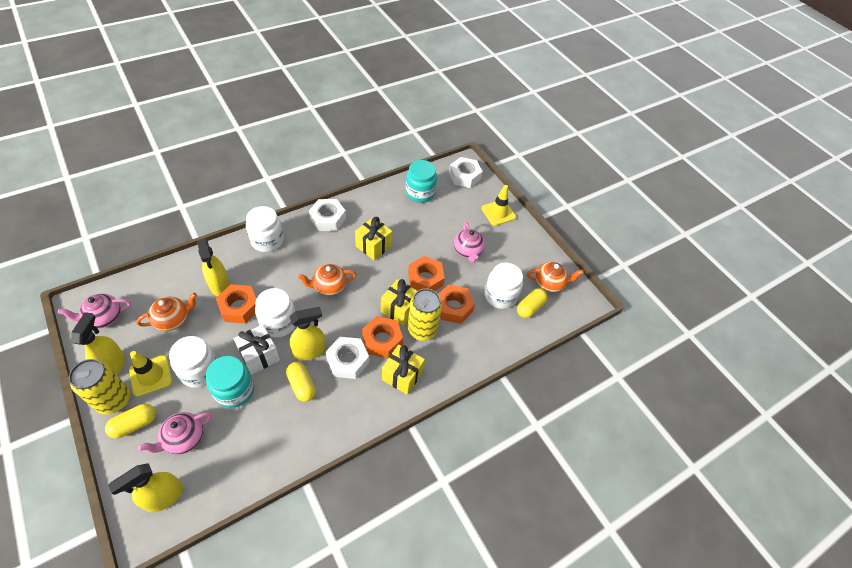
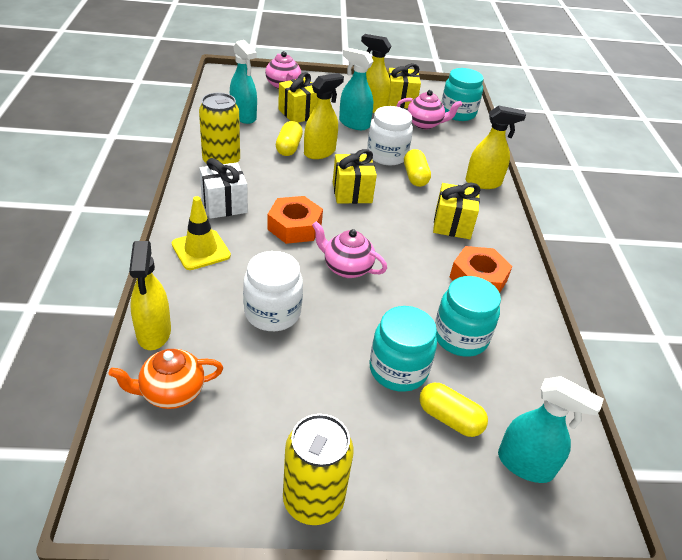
orange nut: 4 -> 2
orange teapot: 3 -> 1
turquoise jar: 2 -> 3
turquoise spray bottle: 0 -> 3
white jar: 4 -> 2
white nut: 3 -> 0
yellow gift: 3 -> 4
yellow traffic cone: 2 -> 1

